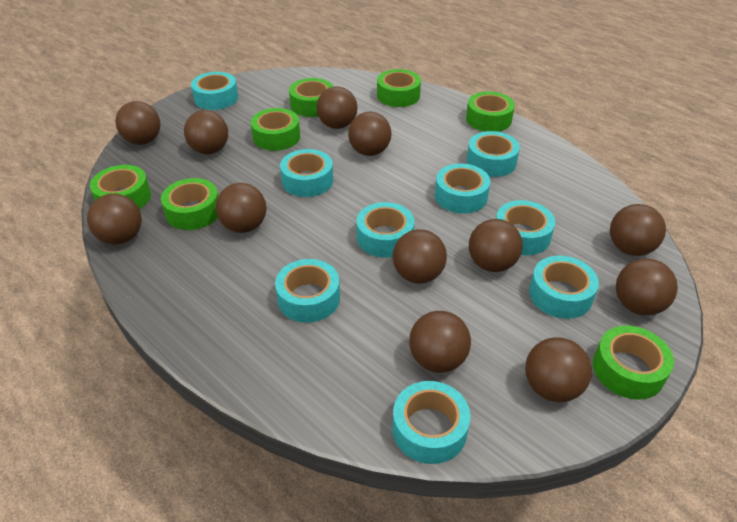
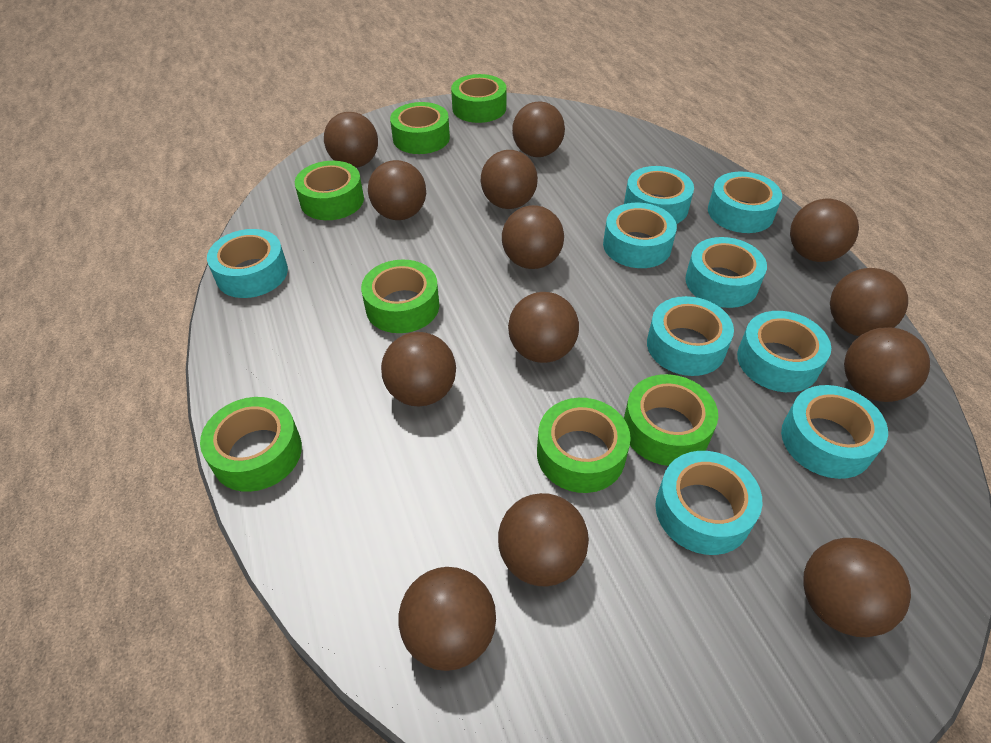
brown ball: 12 -> 13

